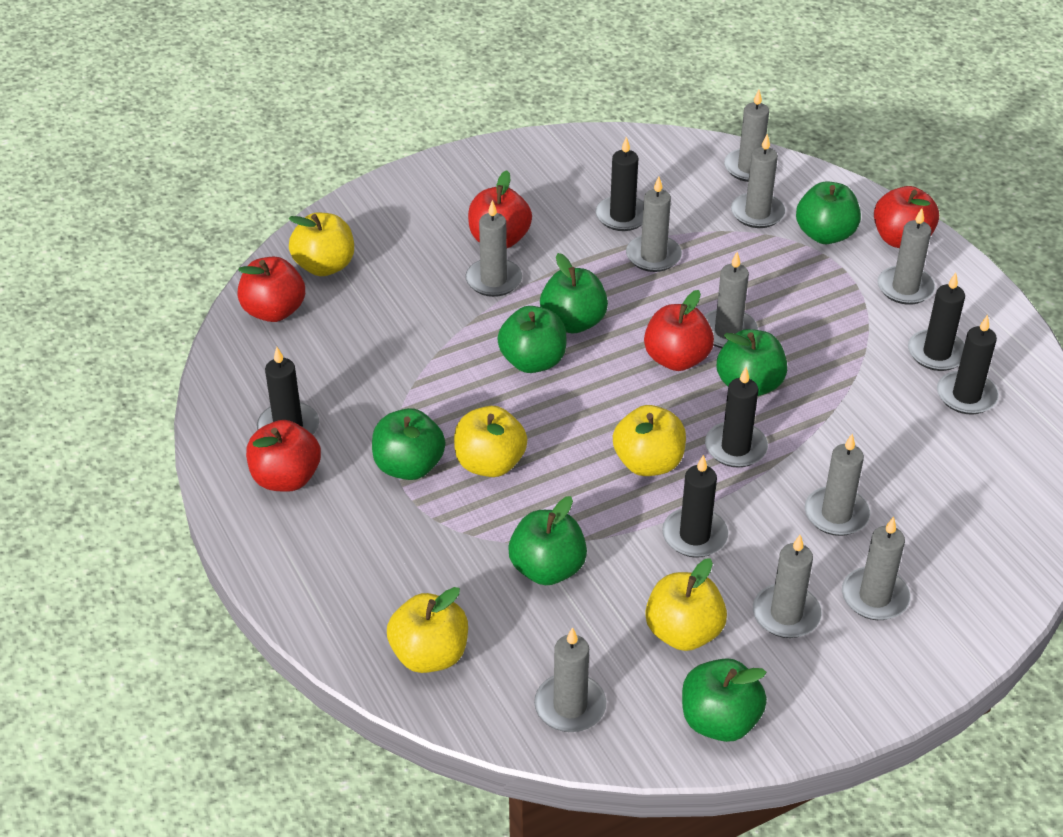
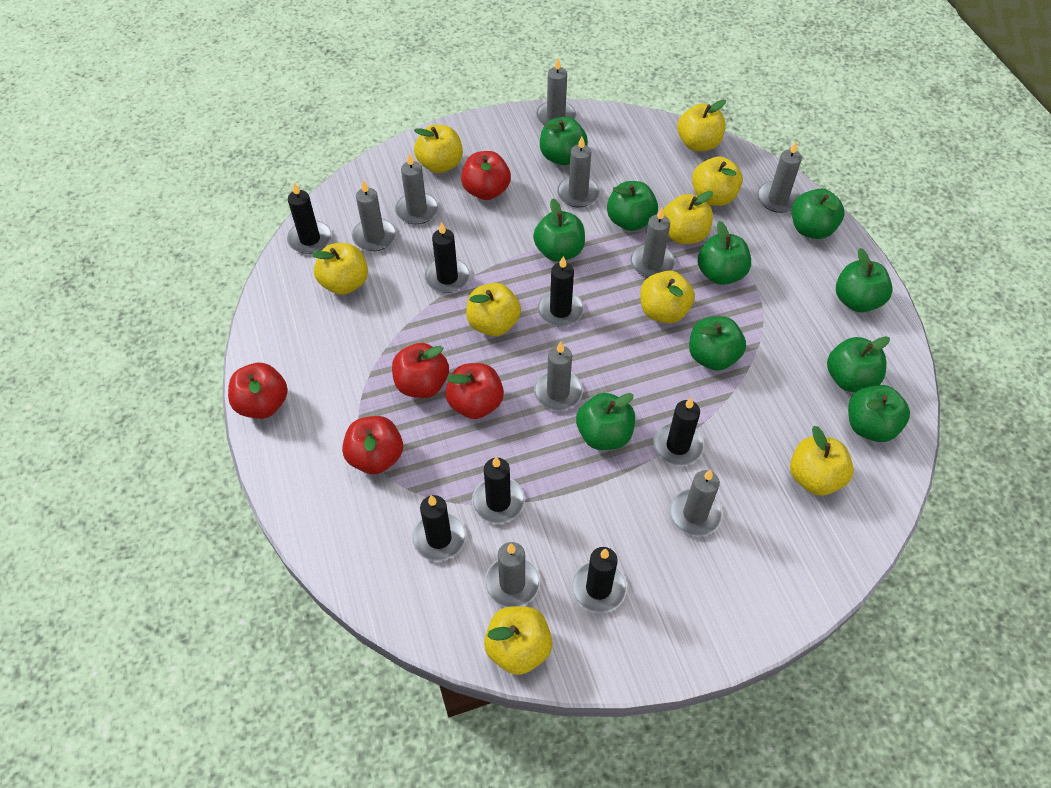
black candle: 6 -> 7
green apple: 7 -> 10
grey candle: 10 -> 9
yellow apple: 5 -> 9

